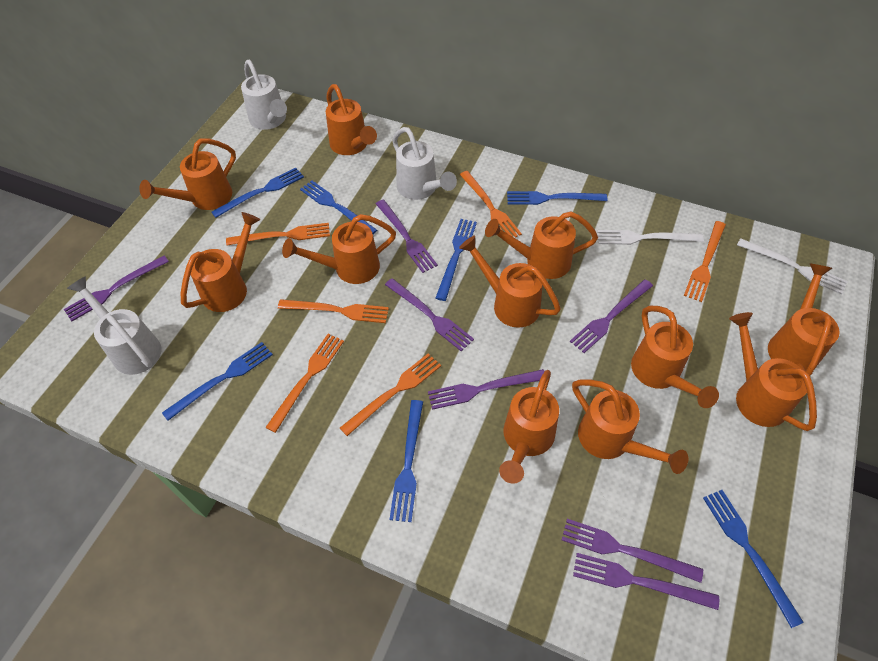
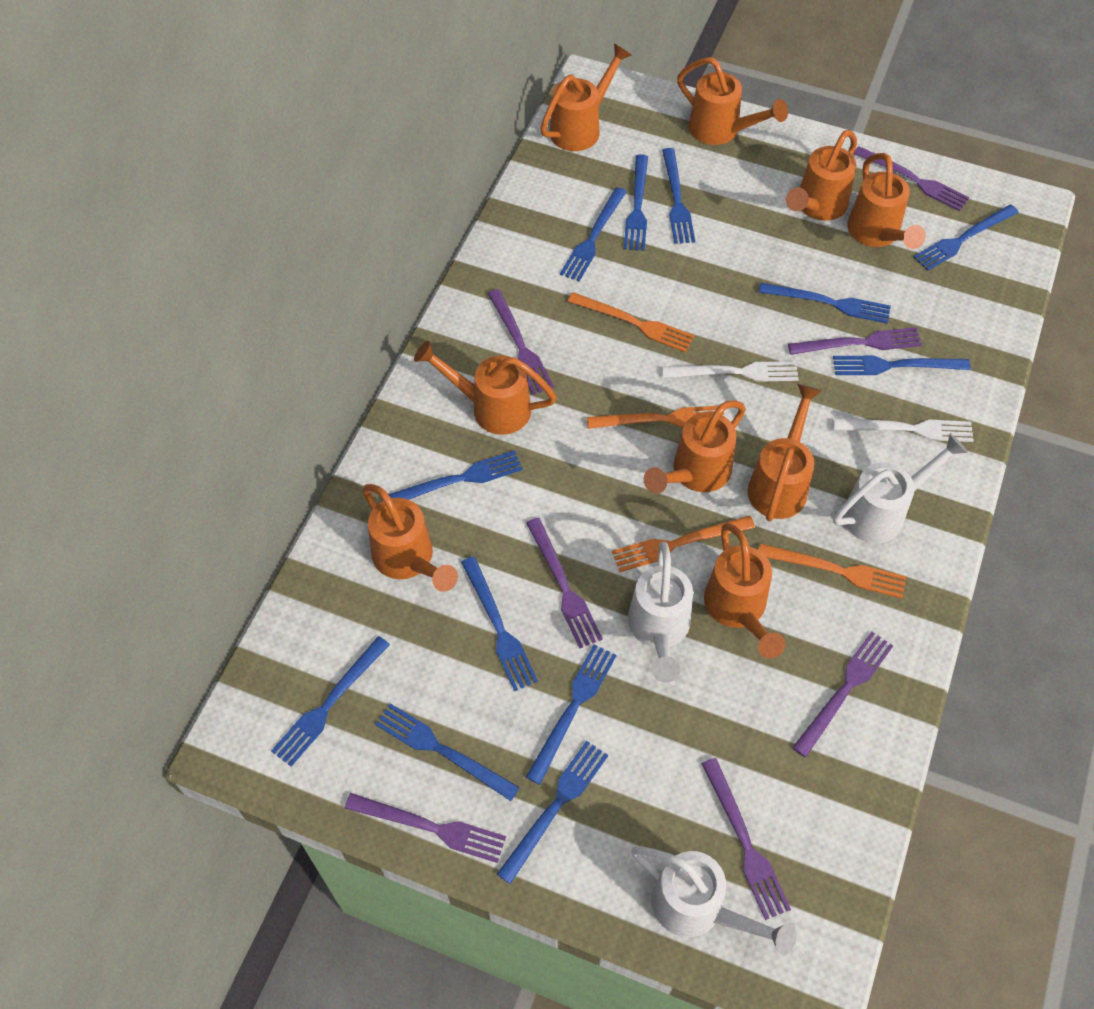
blue fork: 7 -> 12
orange fork: 6 -> 4
orange watering can: 11 -> 9

